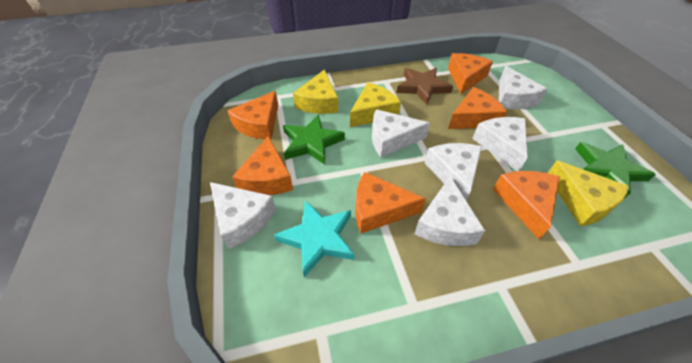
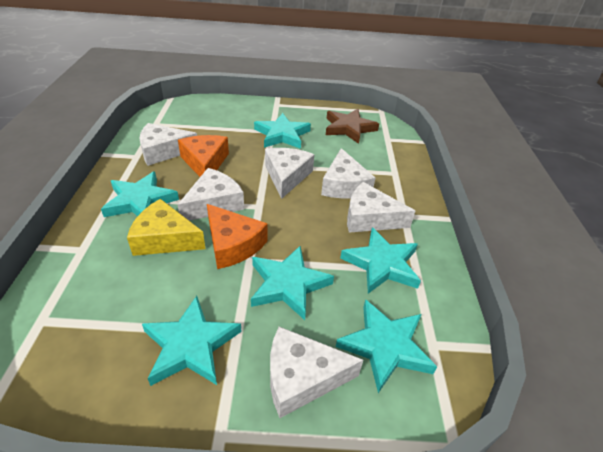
green star: 2 -> 0
orange cheese: 6 -> 2
turquoise star: 1 -> 6
yellow cheese: 3 -> 1

